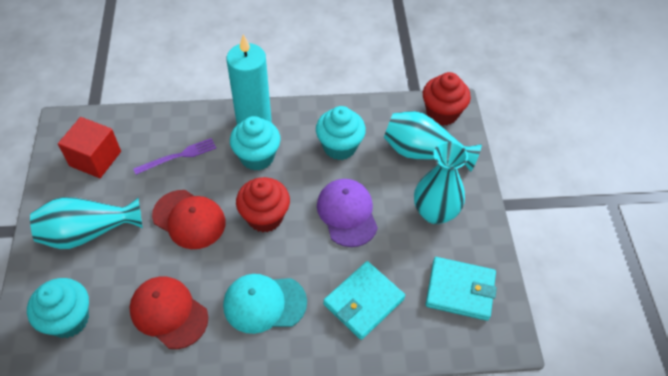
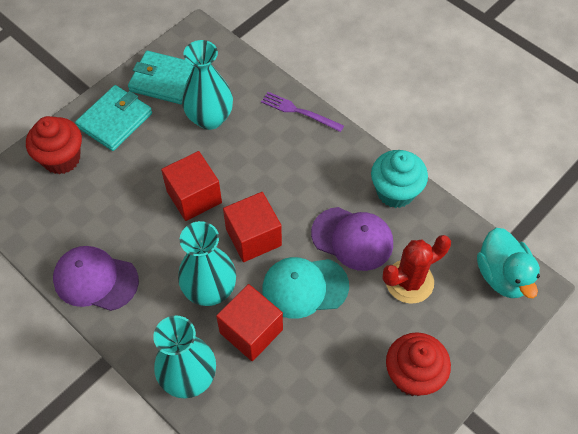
purple cap: 1 -> 2
red cactus: 0 -> 1
red cap: 2 -> 0
red cube: 1 -> 3
turquoise candle: 1 -> 0
turquoise cupcake: 3 -> 1
turquoise duck: 0 -> 1

